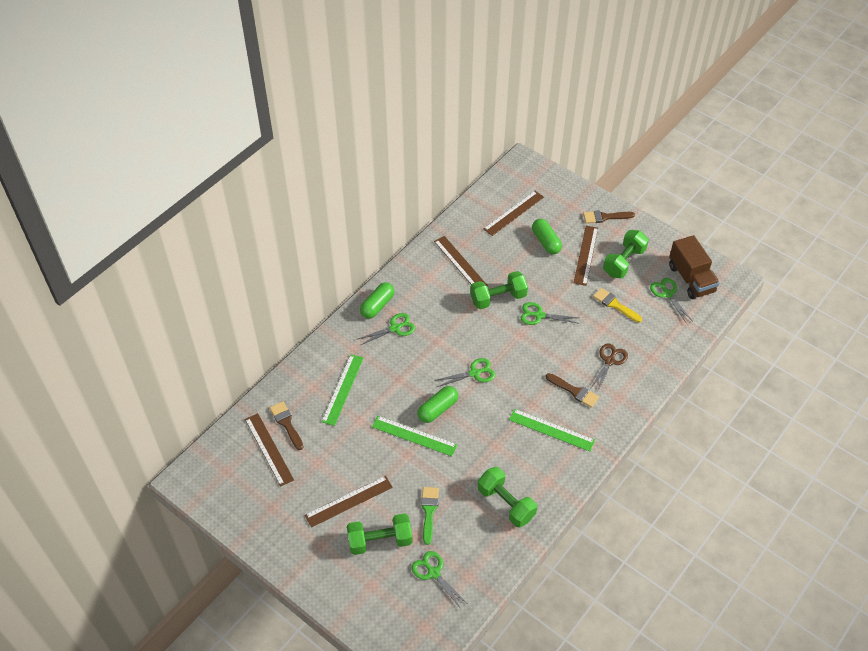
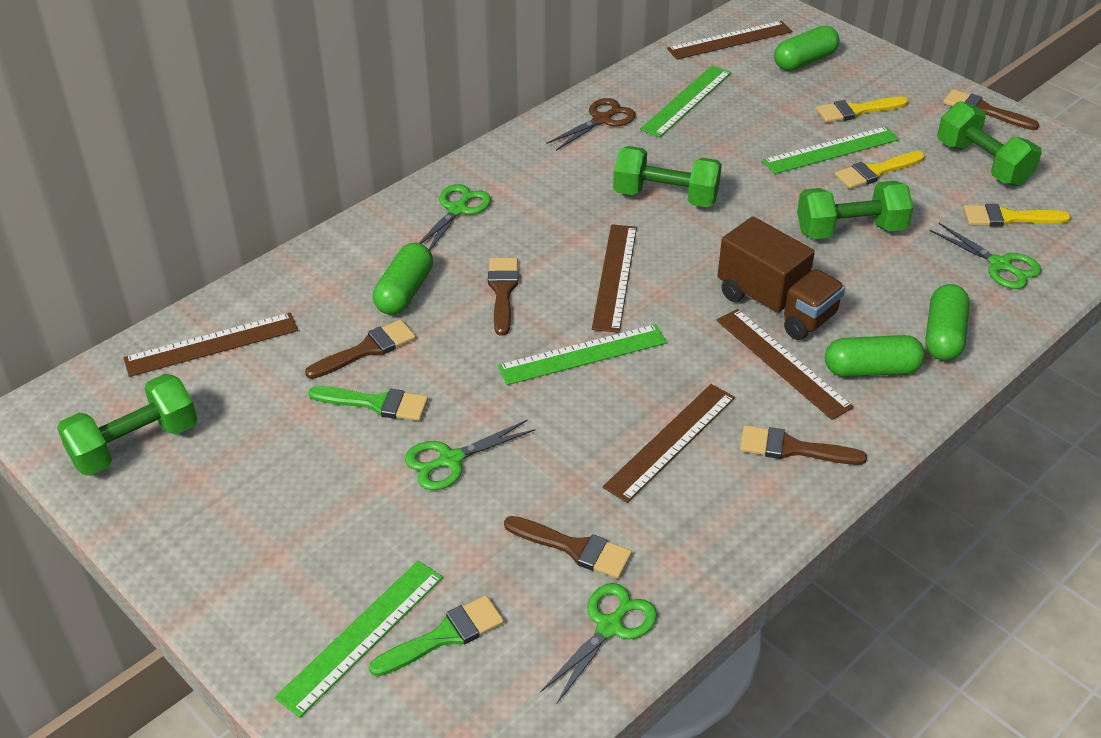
brown brush: 3 -> 5
green brush: 1 -> 2
green capsule: 3 -> 4
green ruler: 3 -> 4
green scissors: 5 -> 4
yellow brush: 1 -> 3

